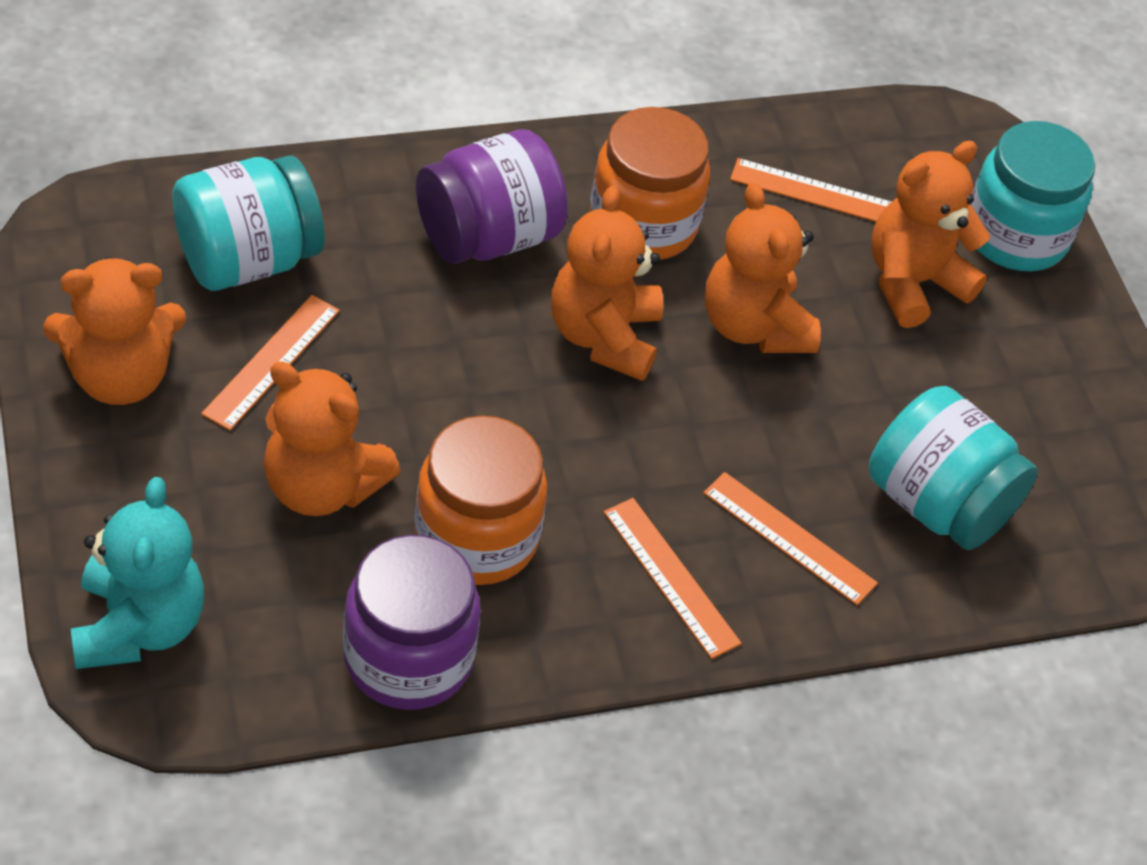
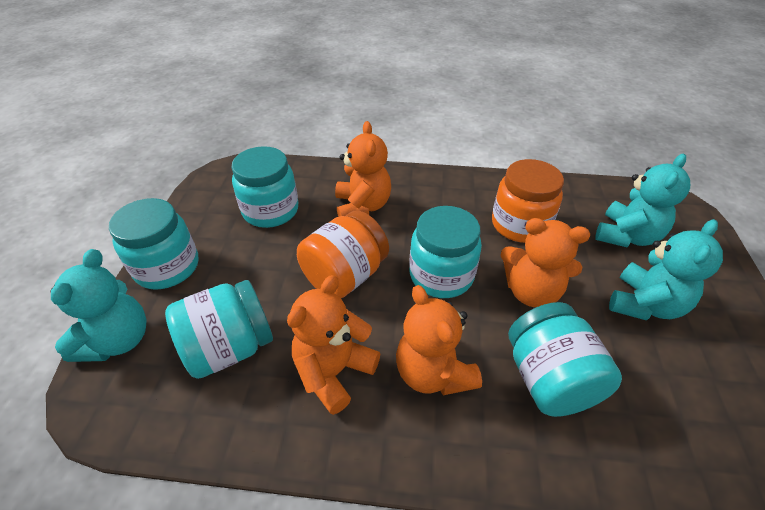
orange ruler: 4 -> 0
orange teddy bear: 5 -> 4
purple jar: 2 -> 0
turquoise jar: 3 -> 5
turquoise teddy bear: 1 -> 3

